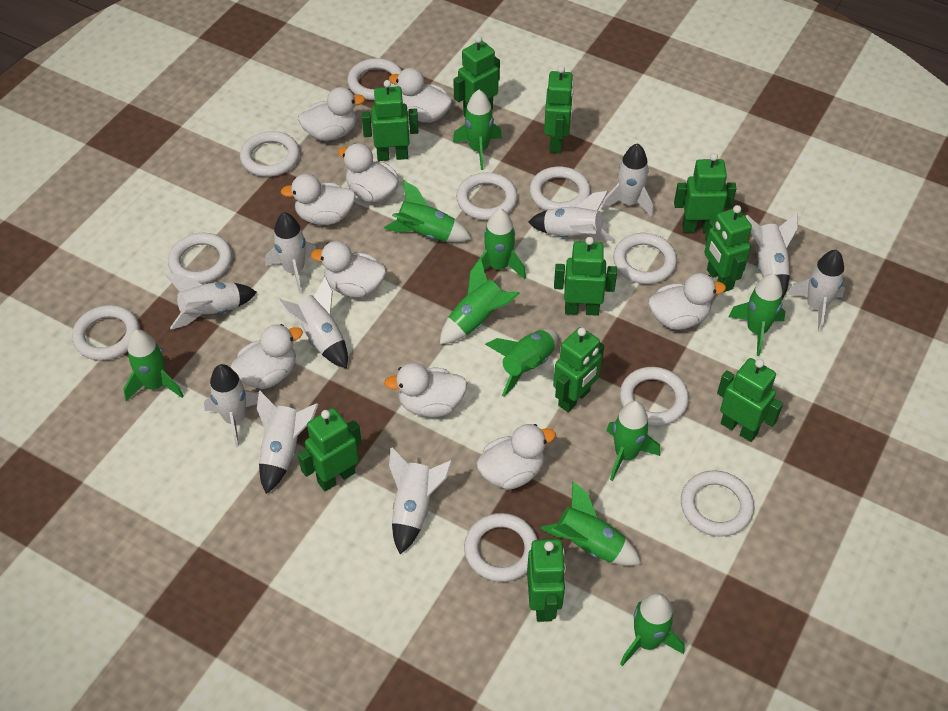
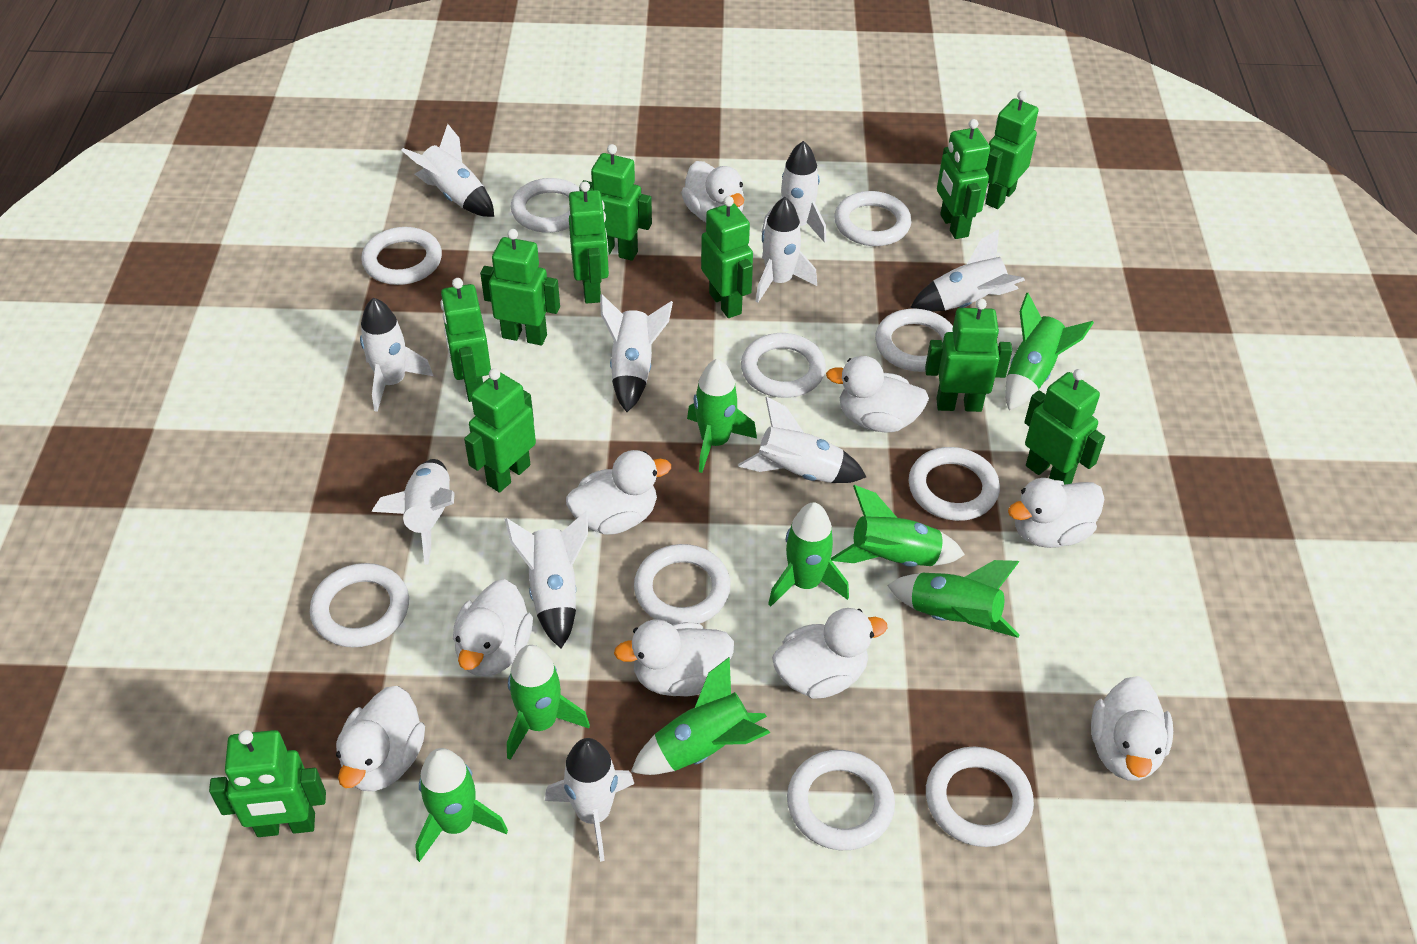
green robot: 10 -> 11
green rocket: 10 -> 8

